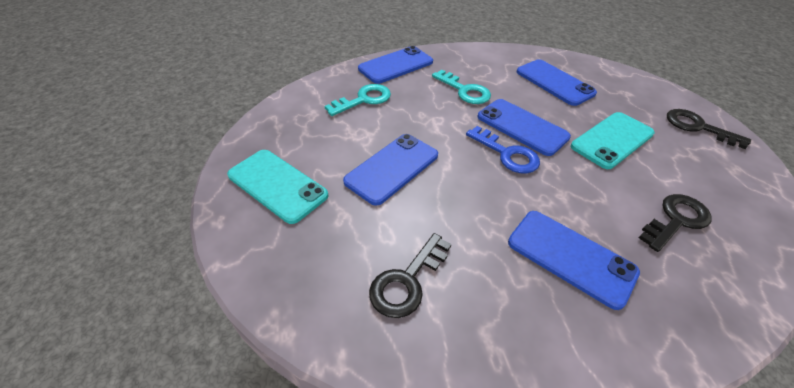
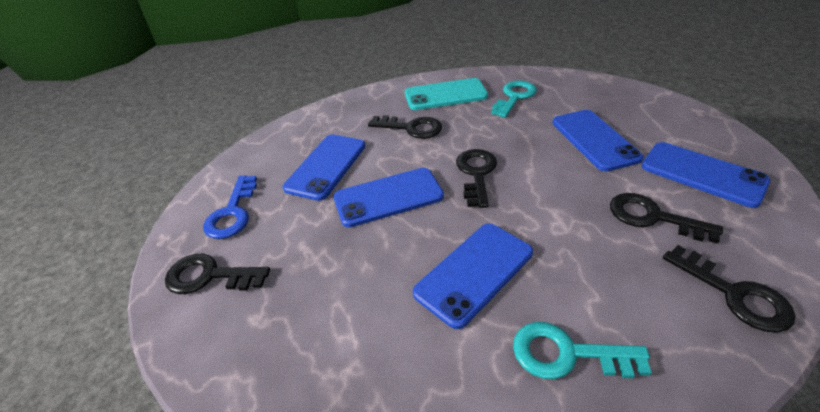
black key: 3 -> 5
turquoise phone: 2 -> 1

